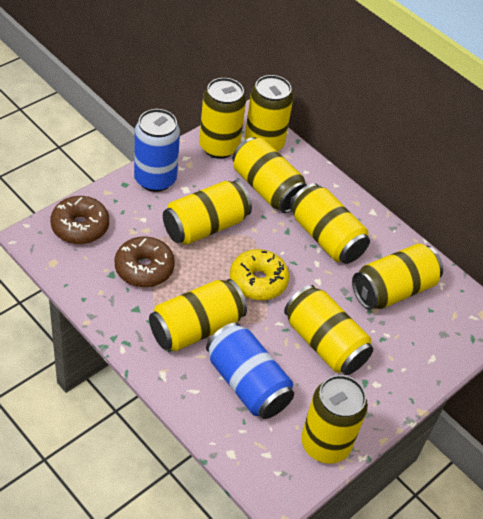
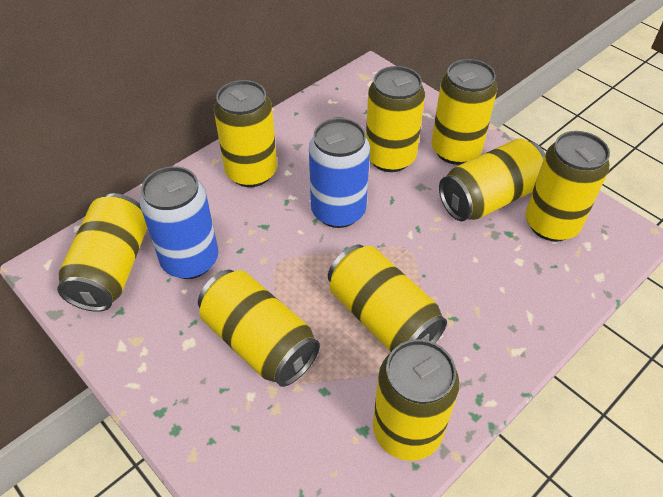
brown donut: 2 -> 0
yellow donut: 1 -> 0

